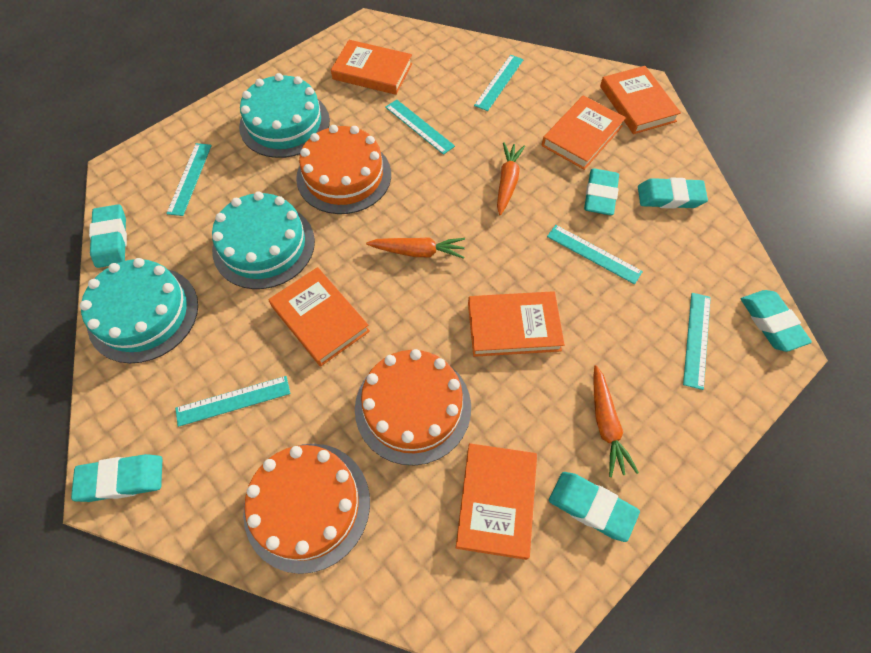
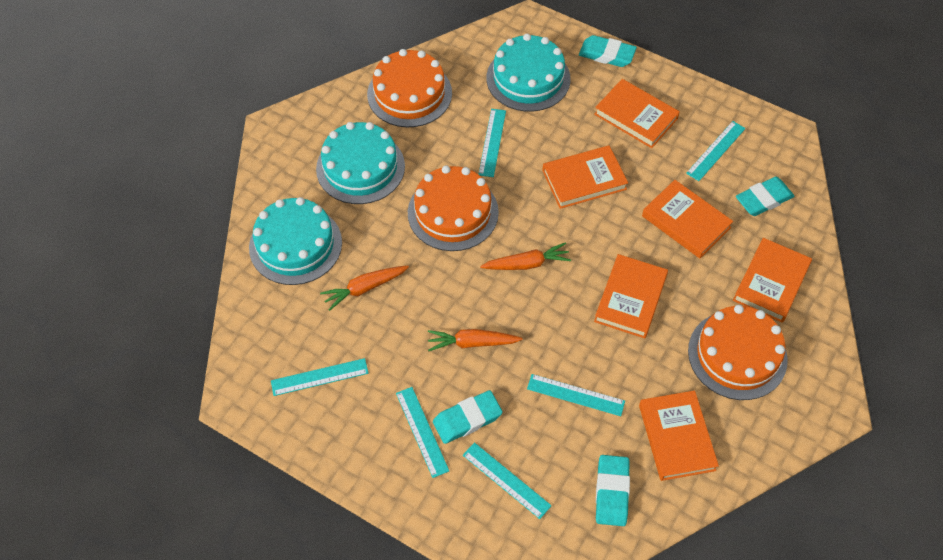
turquoise eraser: 6 -> 4

